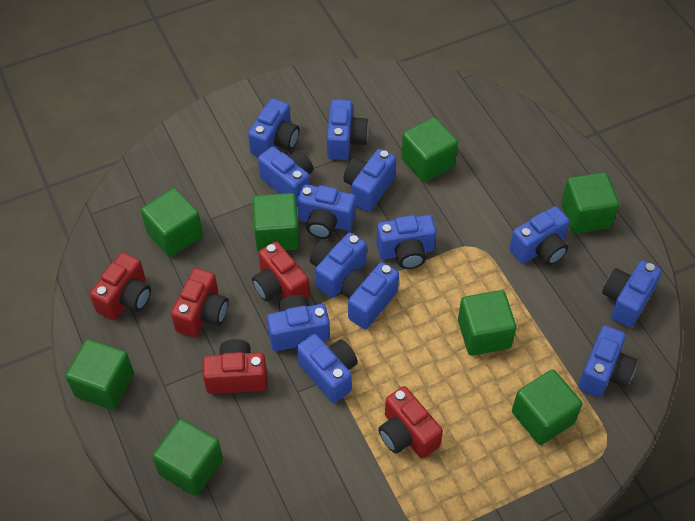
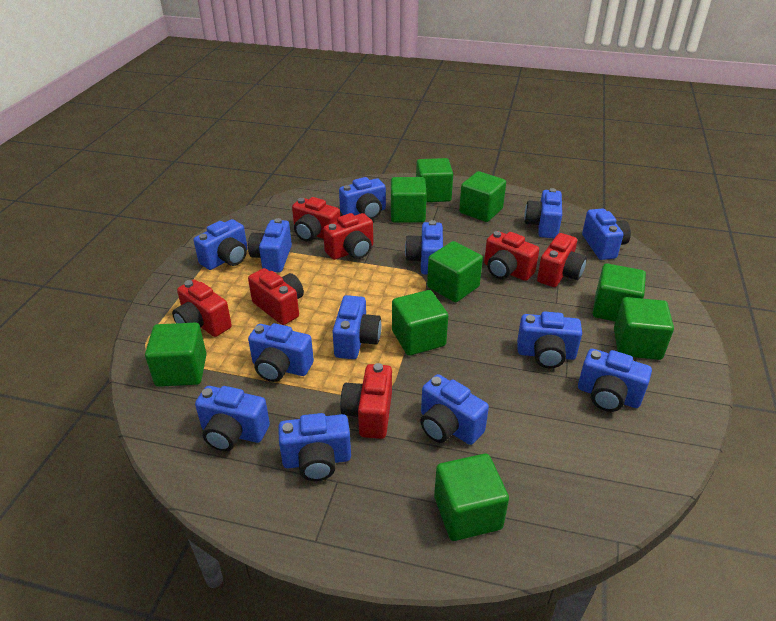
green cube: 8 -> 9
red camera: 5 -> 7

